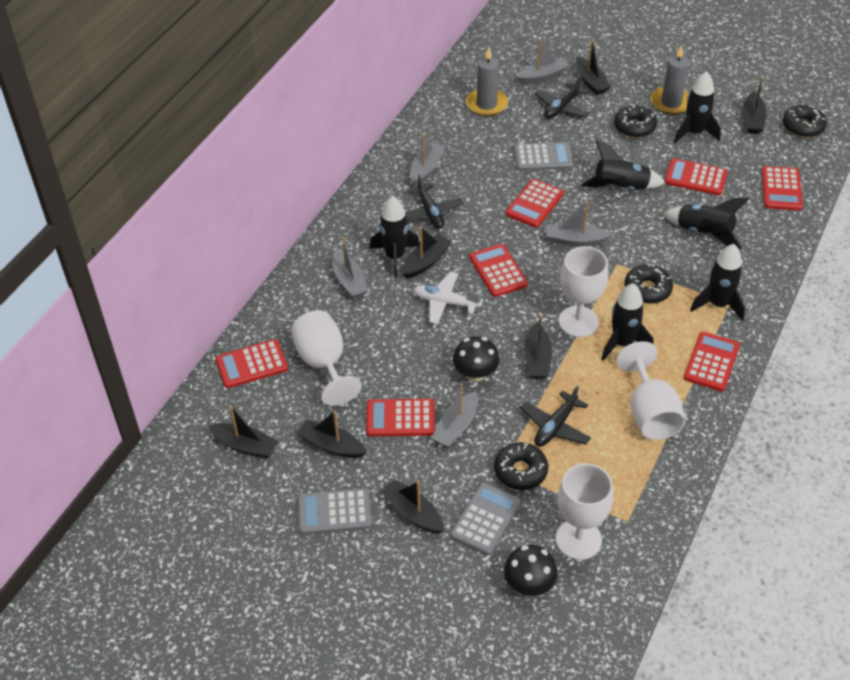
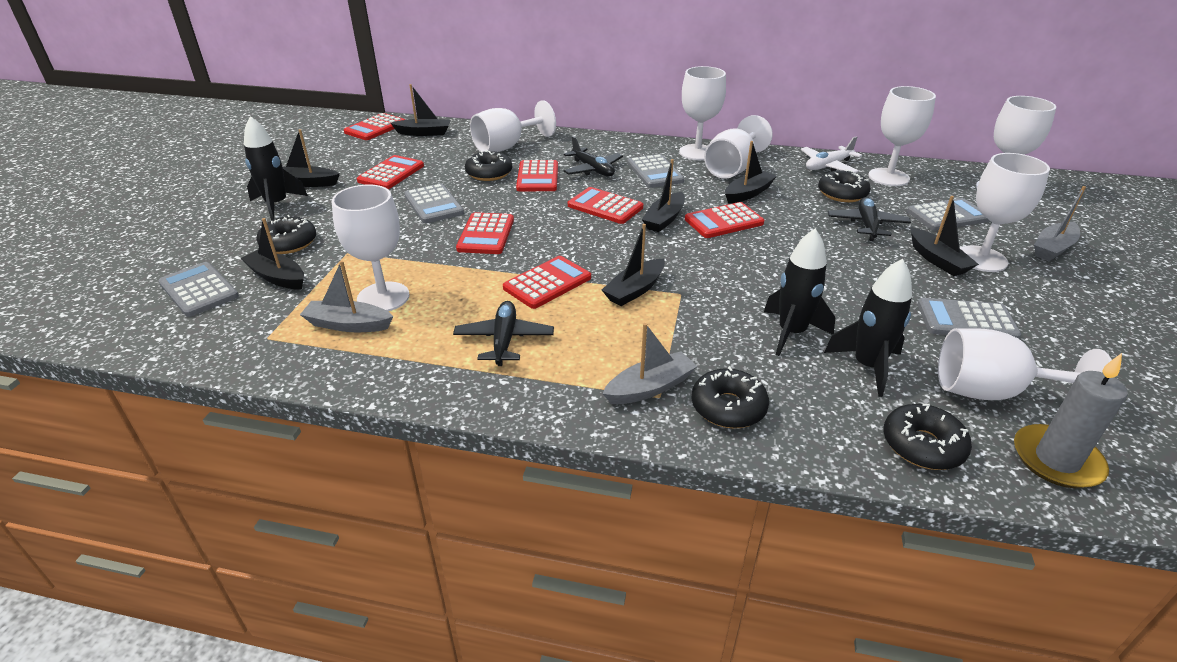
black donut: 4 -> 5
black mushroom: 2 -> 0
black rocket: 6 -> 3
grey boat: 5 -> 3
grey calculator: 3 -> 5
grey candle: 2 -> 1
white goblet: 4 -> 8

